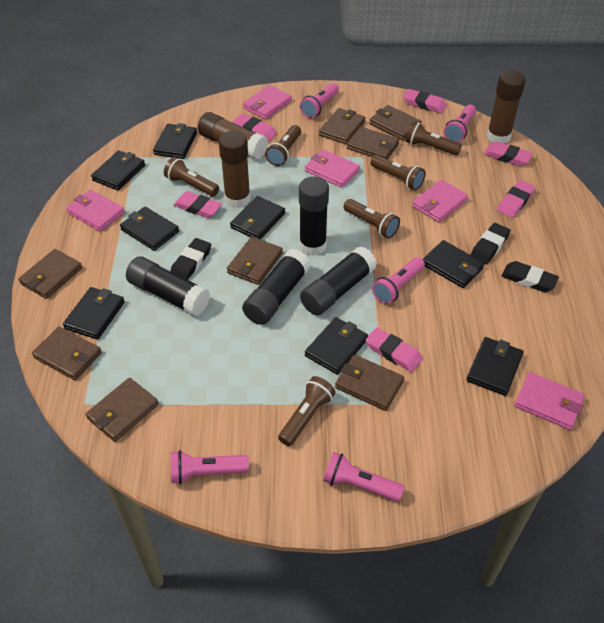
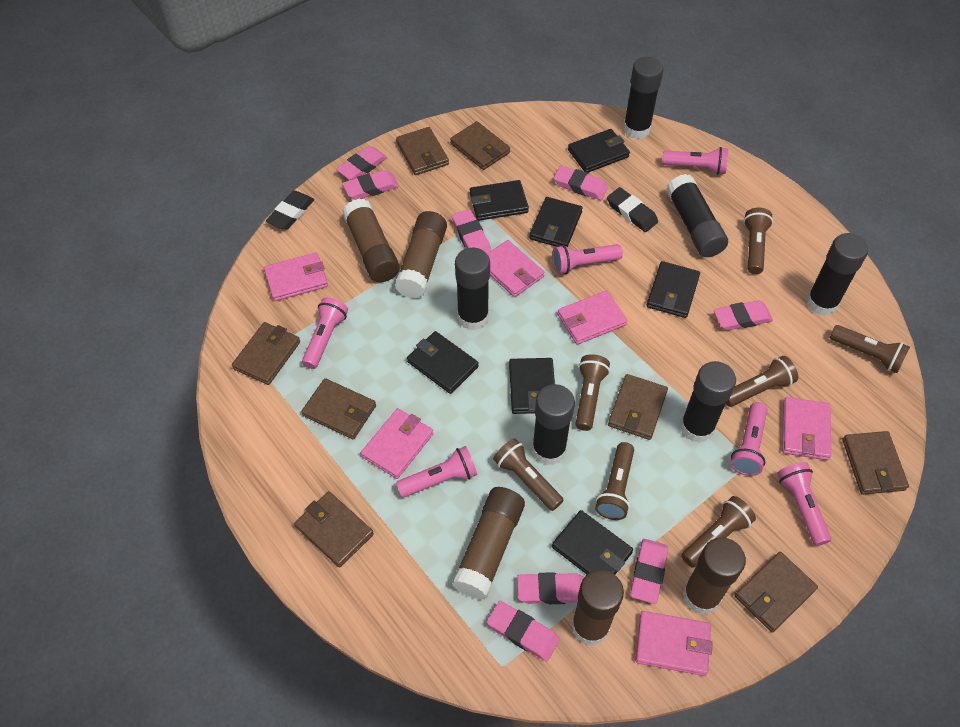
black eraser: 3 -> 2
black glue stick: 4 -> 6
black wallet: 8 -> 7
brown flashlight: 6 -> 7
brown glue stick: 3 -> 5
pink eraser: 6 -> 8
pink flashlight: 5 -> 6
pink wallet: 5 -> 6

